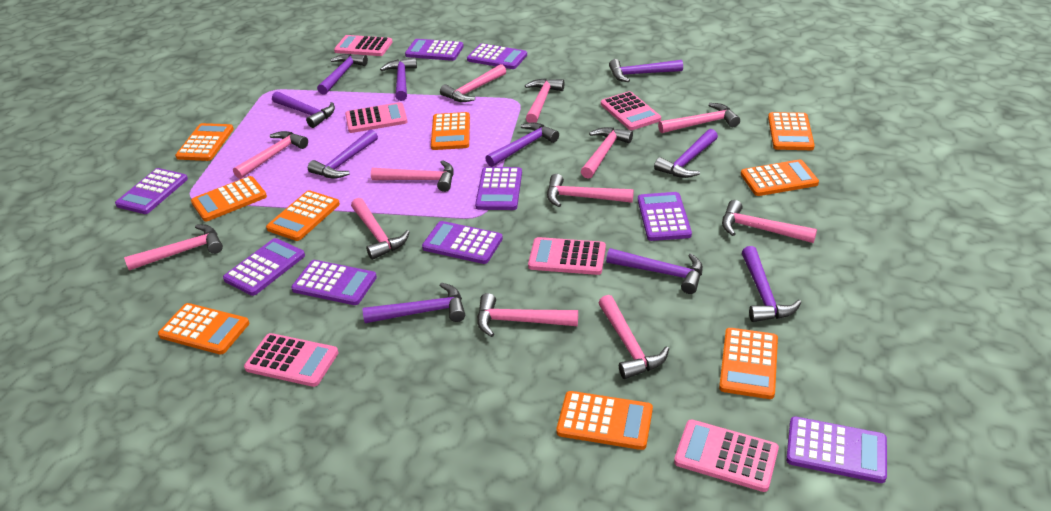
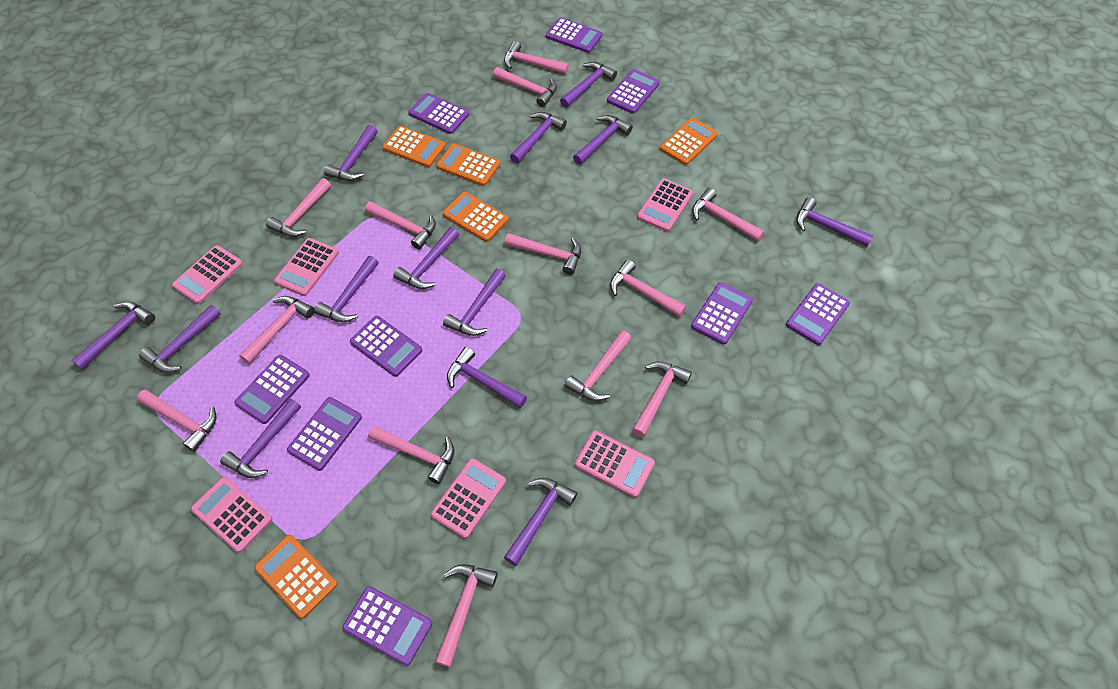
orange calculator: 9 -> 5
pink hammer: 12 -> 13
purple hammer: 10 -> 13

